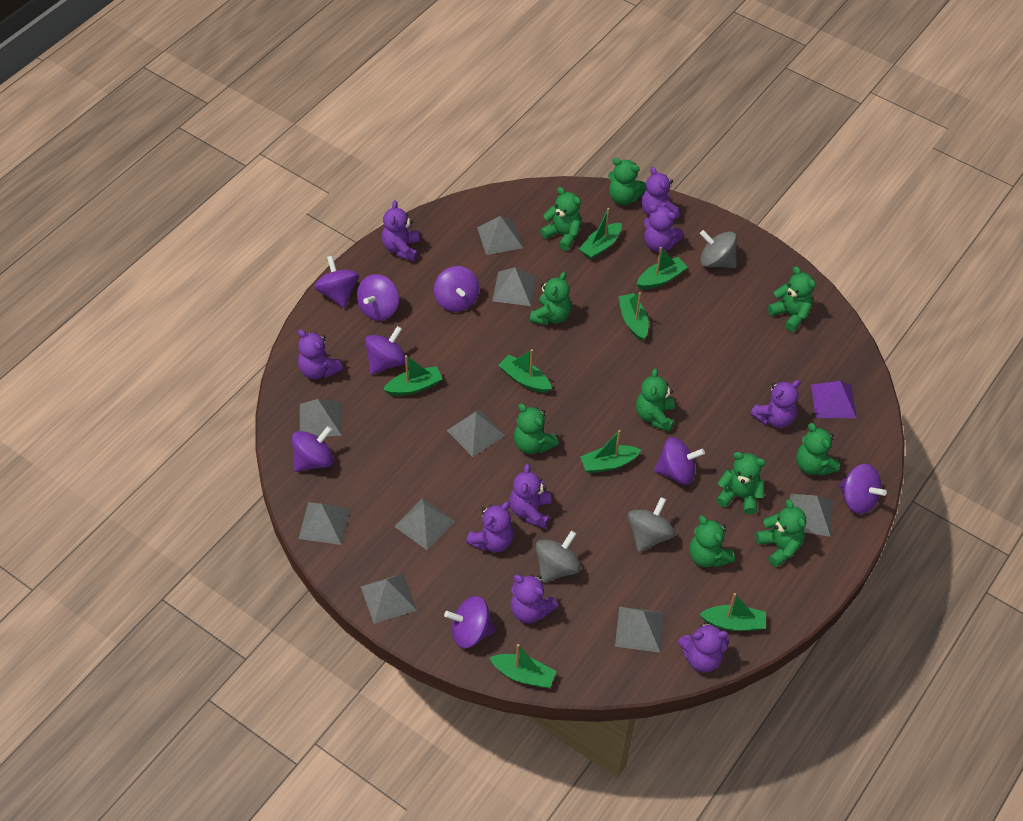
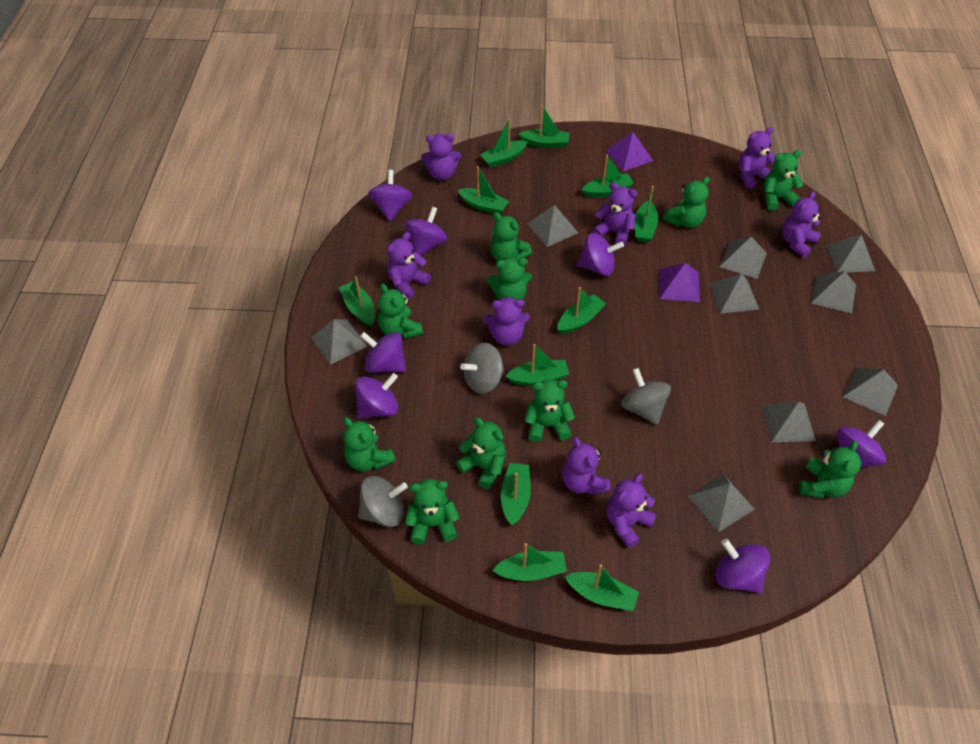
green boat: 8 -> 11
purple pyramid: 1 -> 2
purple spinning top: 8 -> 7
purple teddy bear: 9 -> 8

